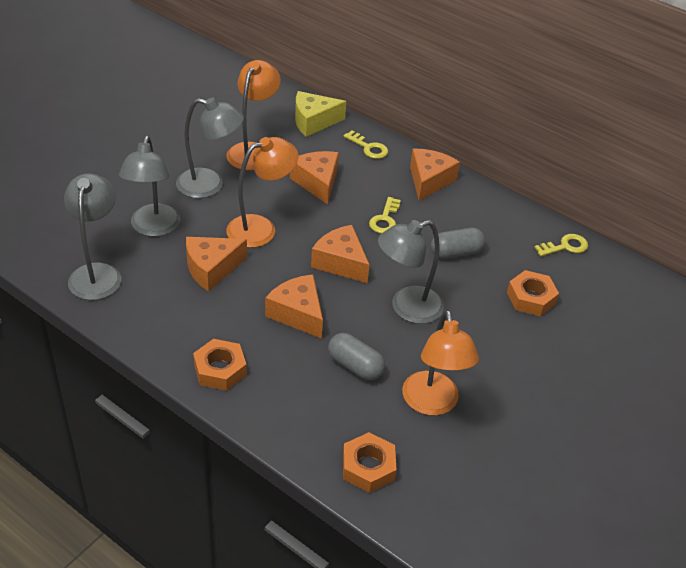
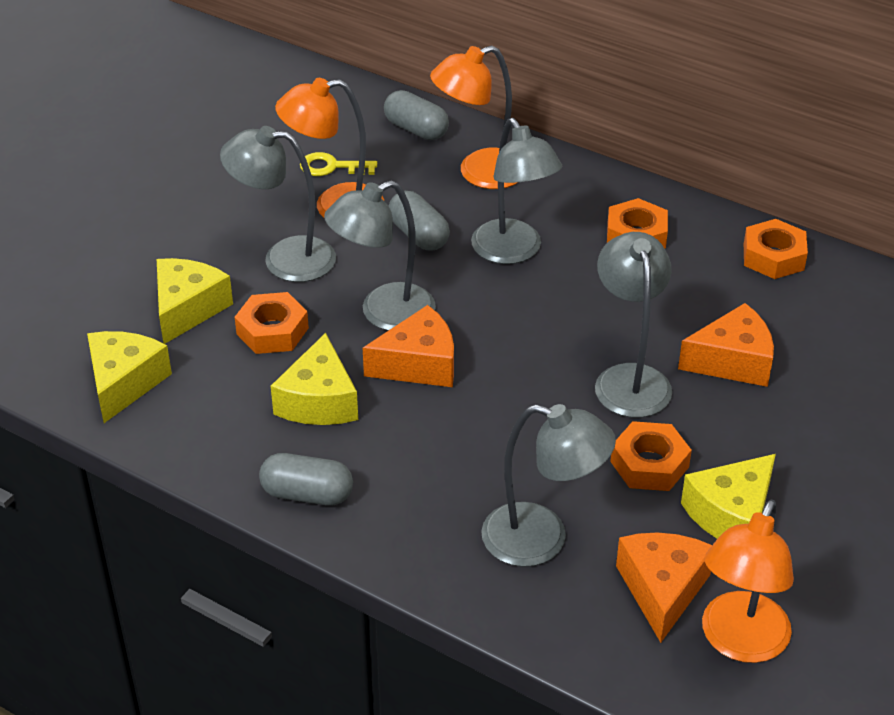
grey capsule: 2 -> 3
grey lamp: 4 -> 5
orange cheese: 5 -> 3
orange nut: 3 -> 4
yellow cheese: 1 -> 4
yellow key: 3 -> 1

